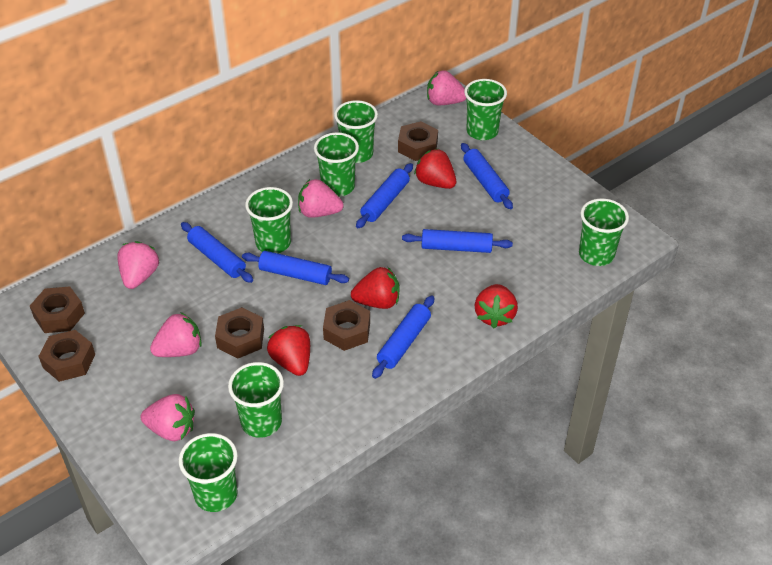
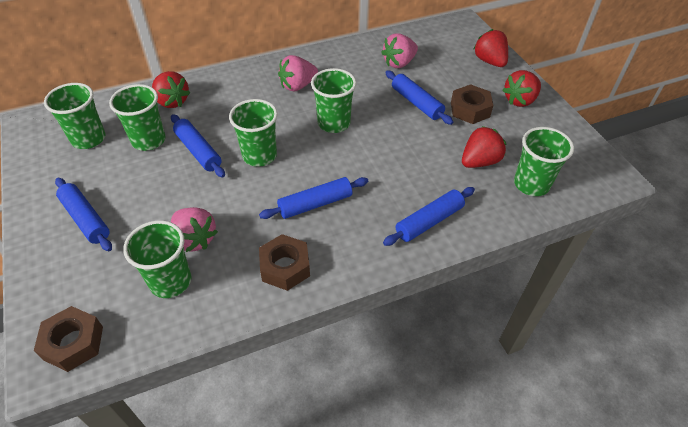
blue rolling pin: 6 -> 5
brown nut: 5 -> 3
green cup: 7 -> 6
pink strawberry: 5 -> 3

